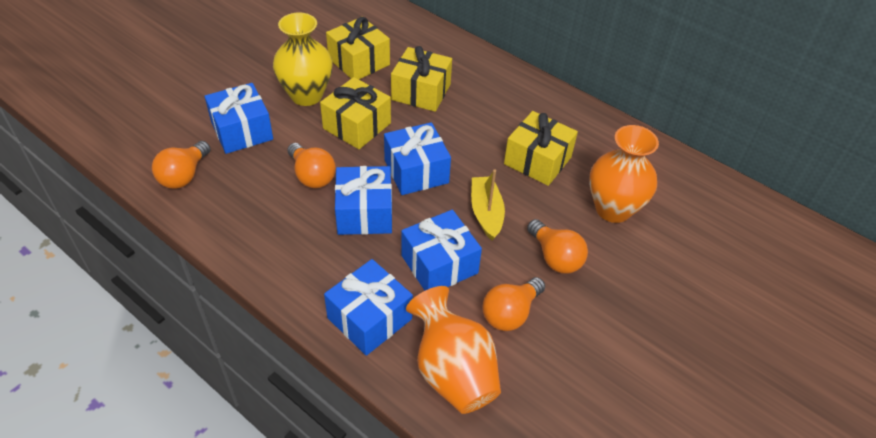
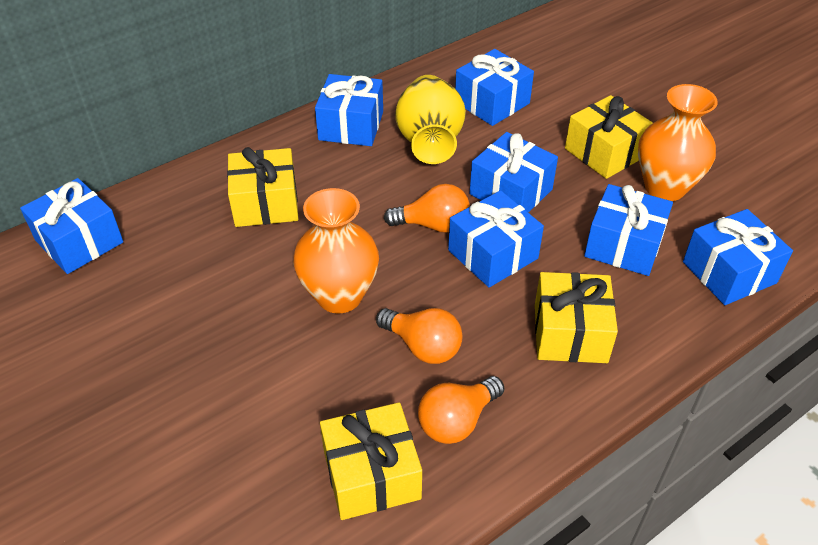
blue gift: 5 -> 7
orange light bulb: 4 -> 3
yellow boat: 1 -> 0

